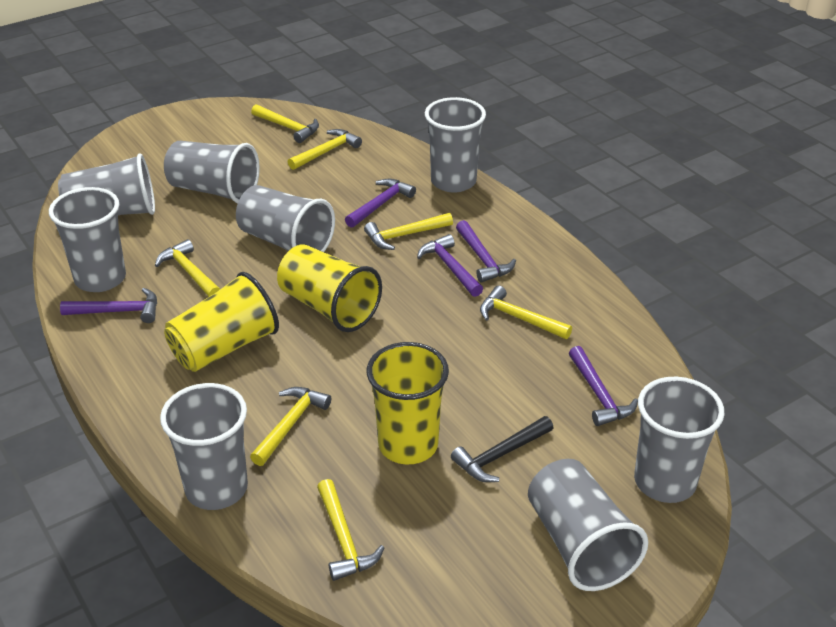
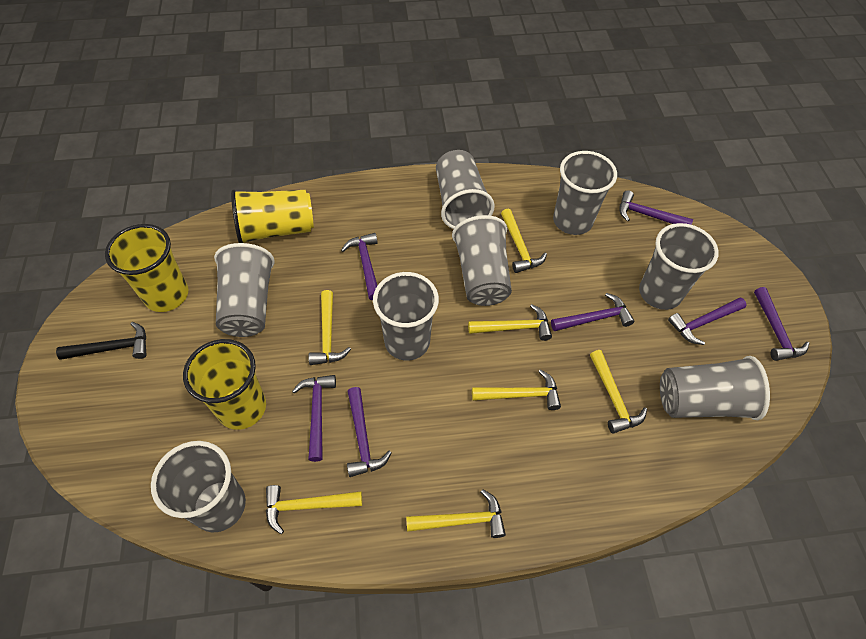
purple hammer: 5 -> 7

